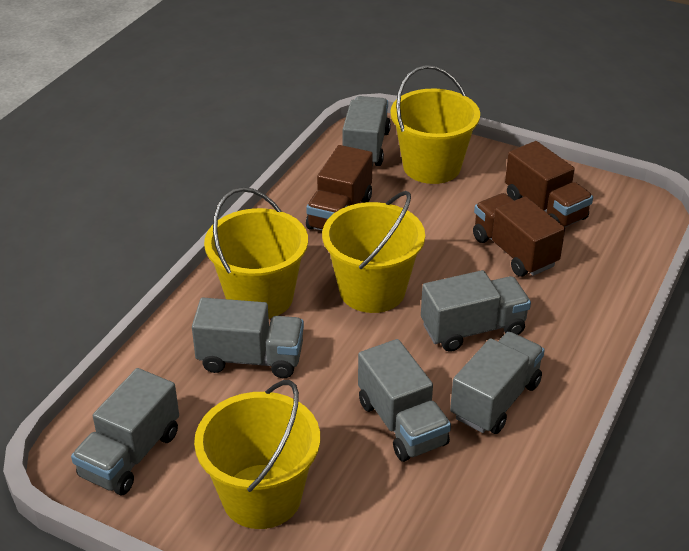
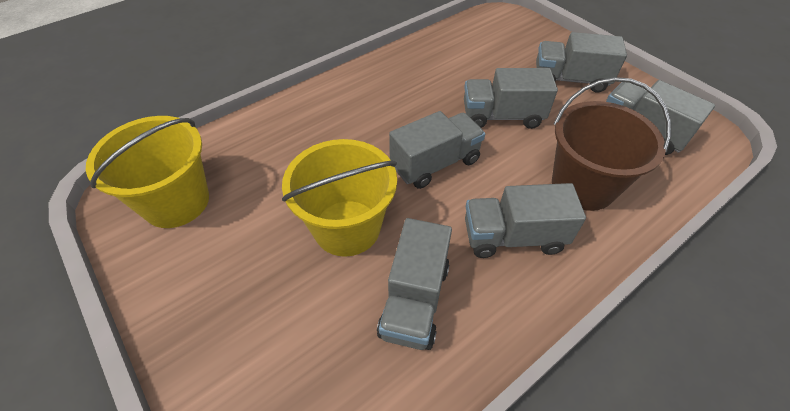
brown bucket: 0 -> 1
brown truck: 3 -> 0
yellow bucket: 4 -> 2

